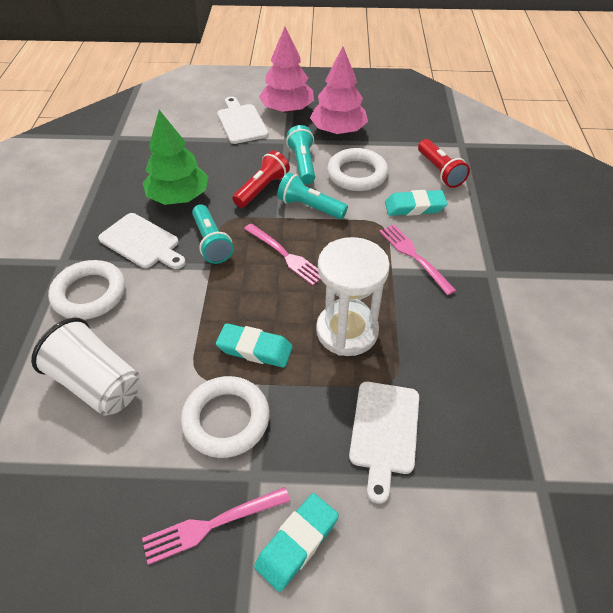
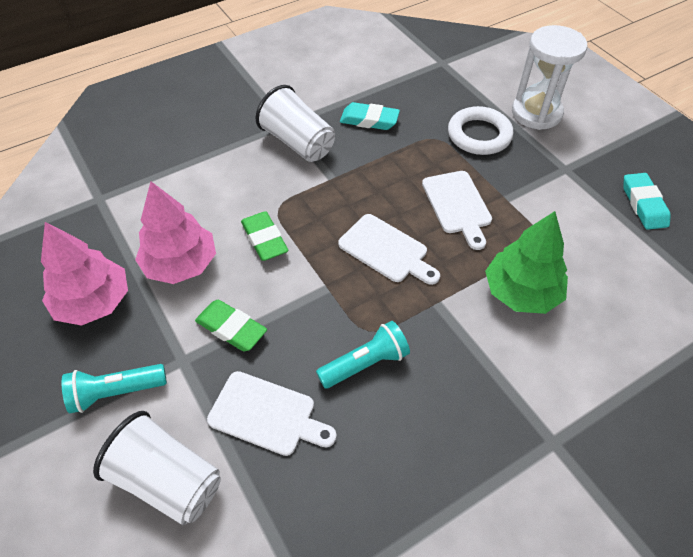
green eraser: 0 -> 2
pink fork: 3 -> 0
red flashlight: 2 -> 0
turquoise eraser: 3 -> 2
turquoise flashlight: 3 -> 2
white cup: 1 -> 2
white ring: 3 -> 1

